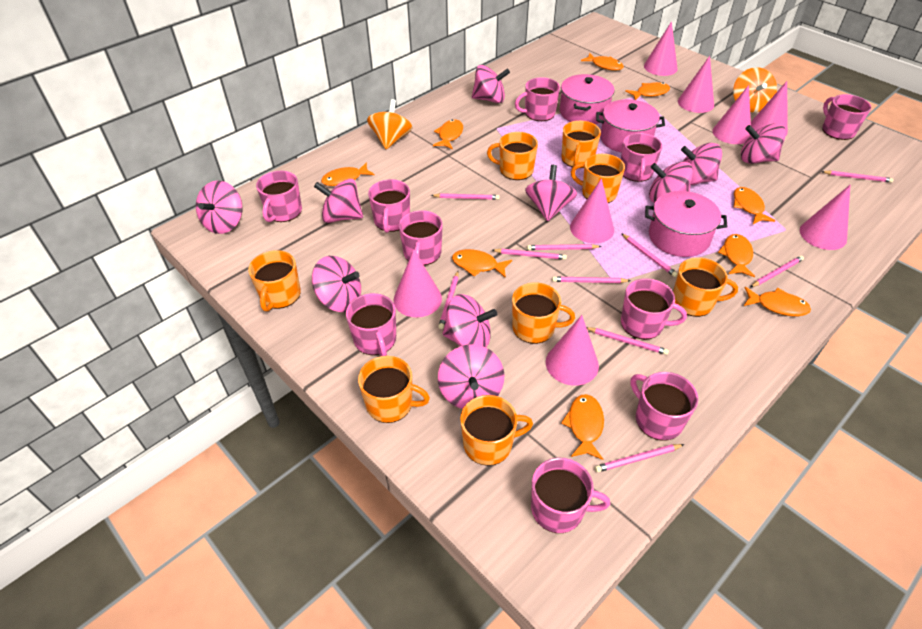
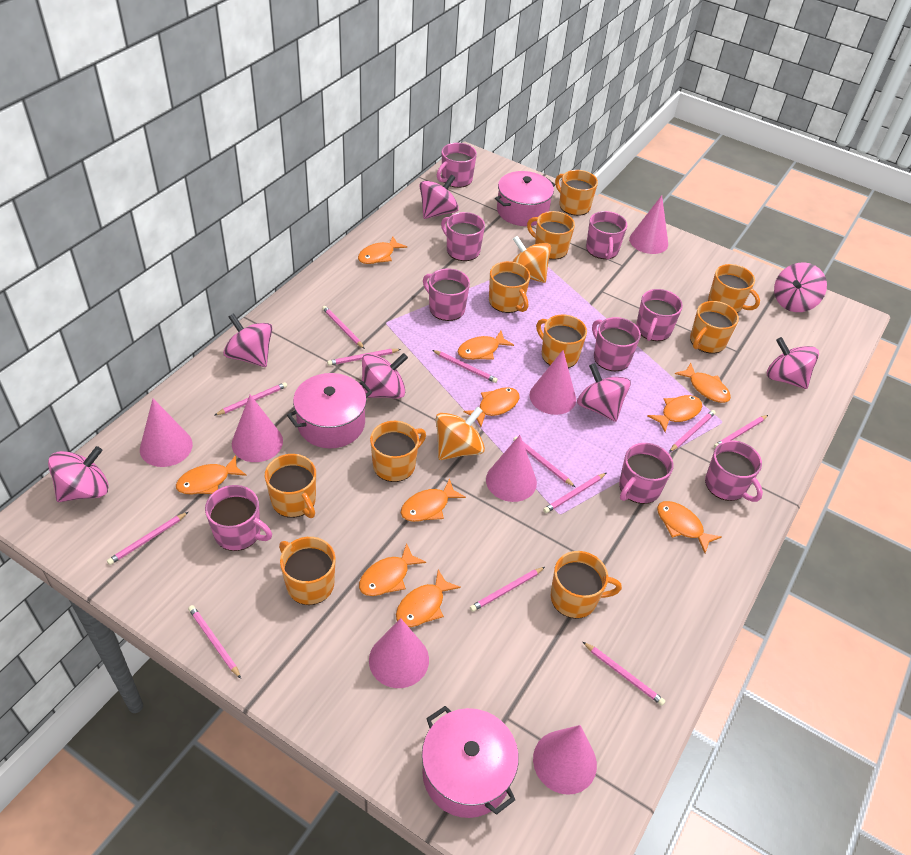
orange fish: 9 -> 10
orange mug: 8 -> 10
pink cone: 8 -> 7
pink mug: 10 -> 9
pink pencil: 10 -> 12
pink spinning top: 10 -> 7

